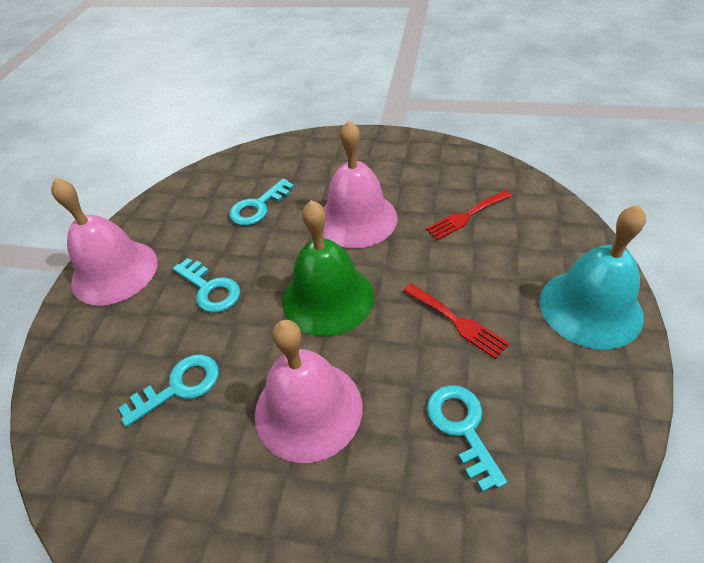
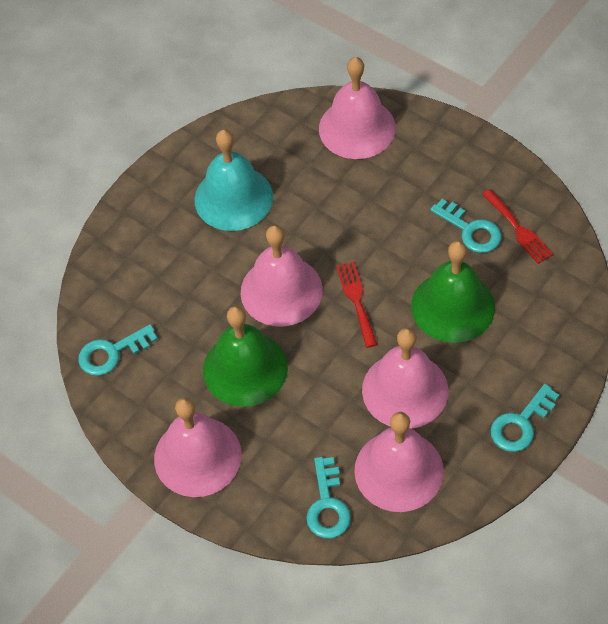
green bell: 1 -> 2
pink bell: 3 -> 5

